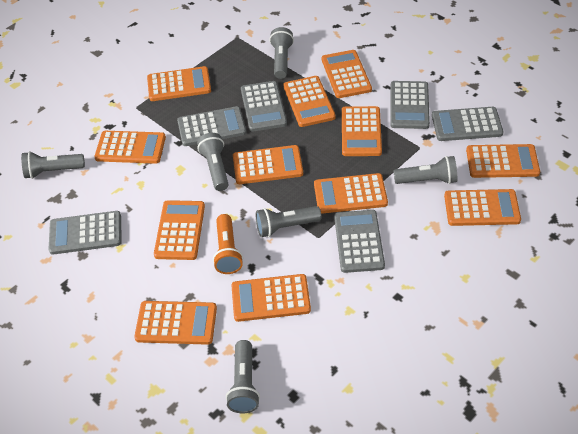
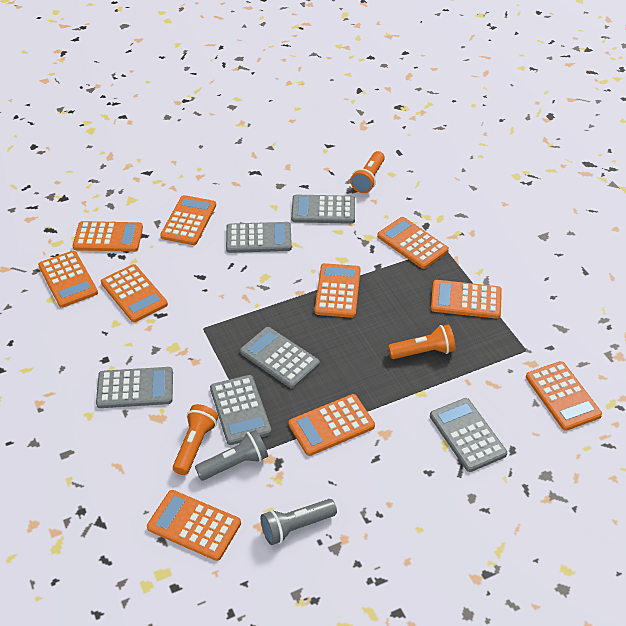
grey flashlight: 6 -> 2
orange calculator: 12 -> 10
orange flashlight: 1 -> 3

